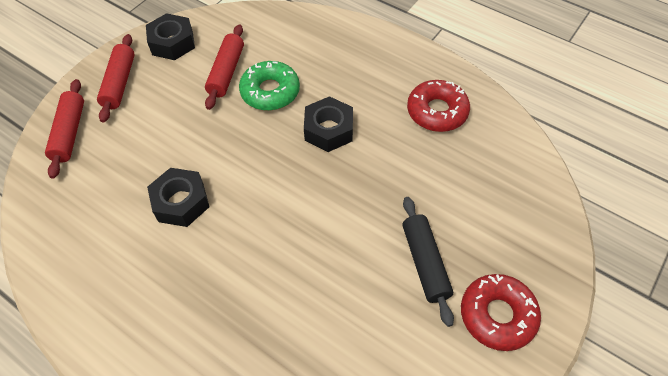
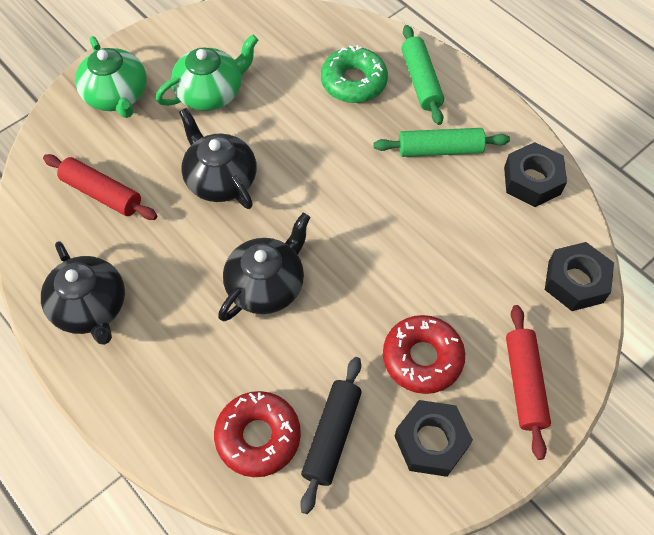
black teapot: 0 -> 3
green rolling pin: 0 -> 2
green teapot: 0 -> 2
red rolling pin: 3 -> 2

